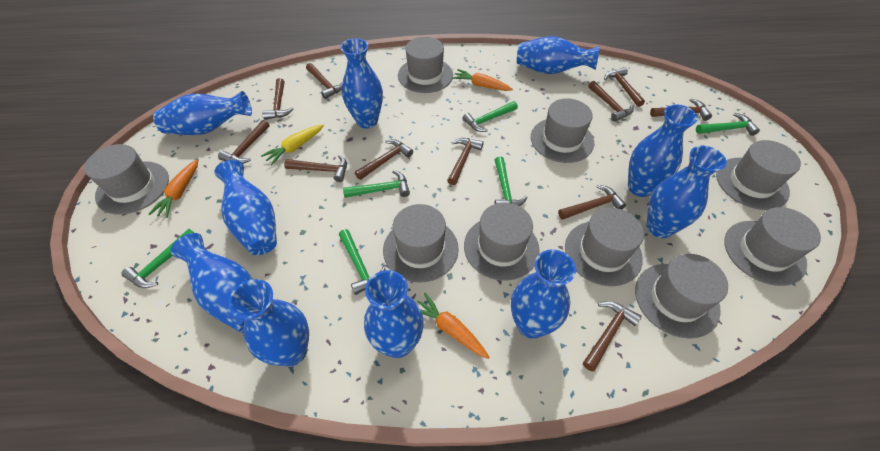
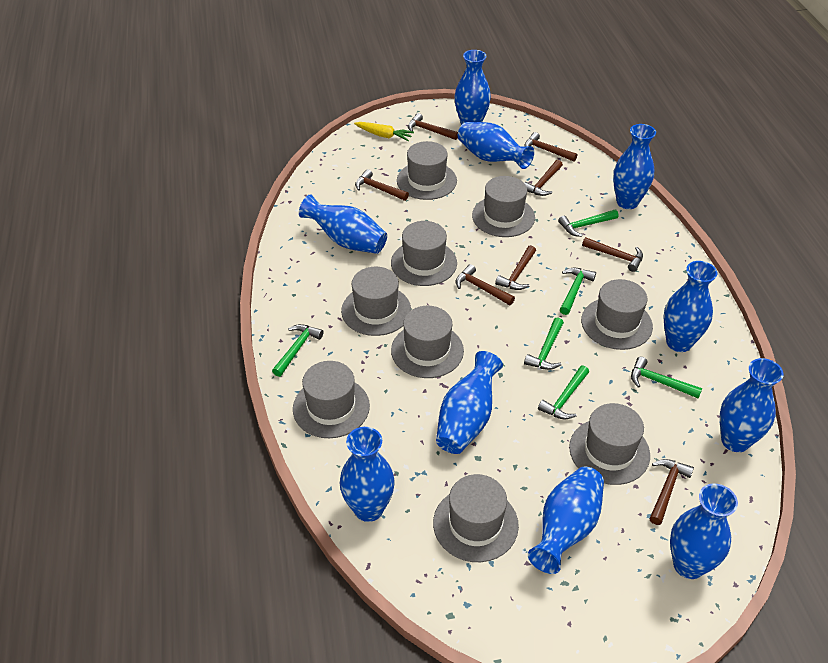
brown hammer: 11 -> 8
orange carrot: 3 -> 0

